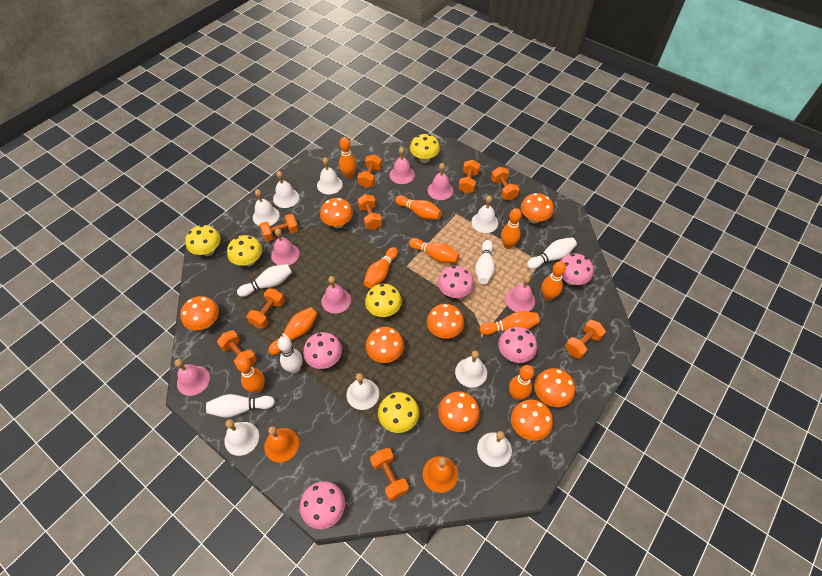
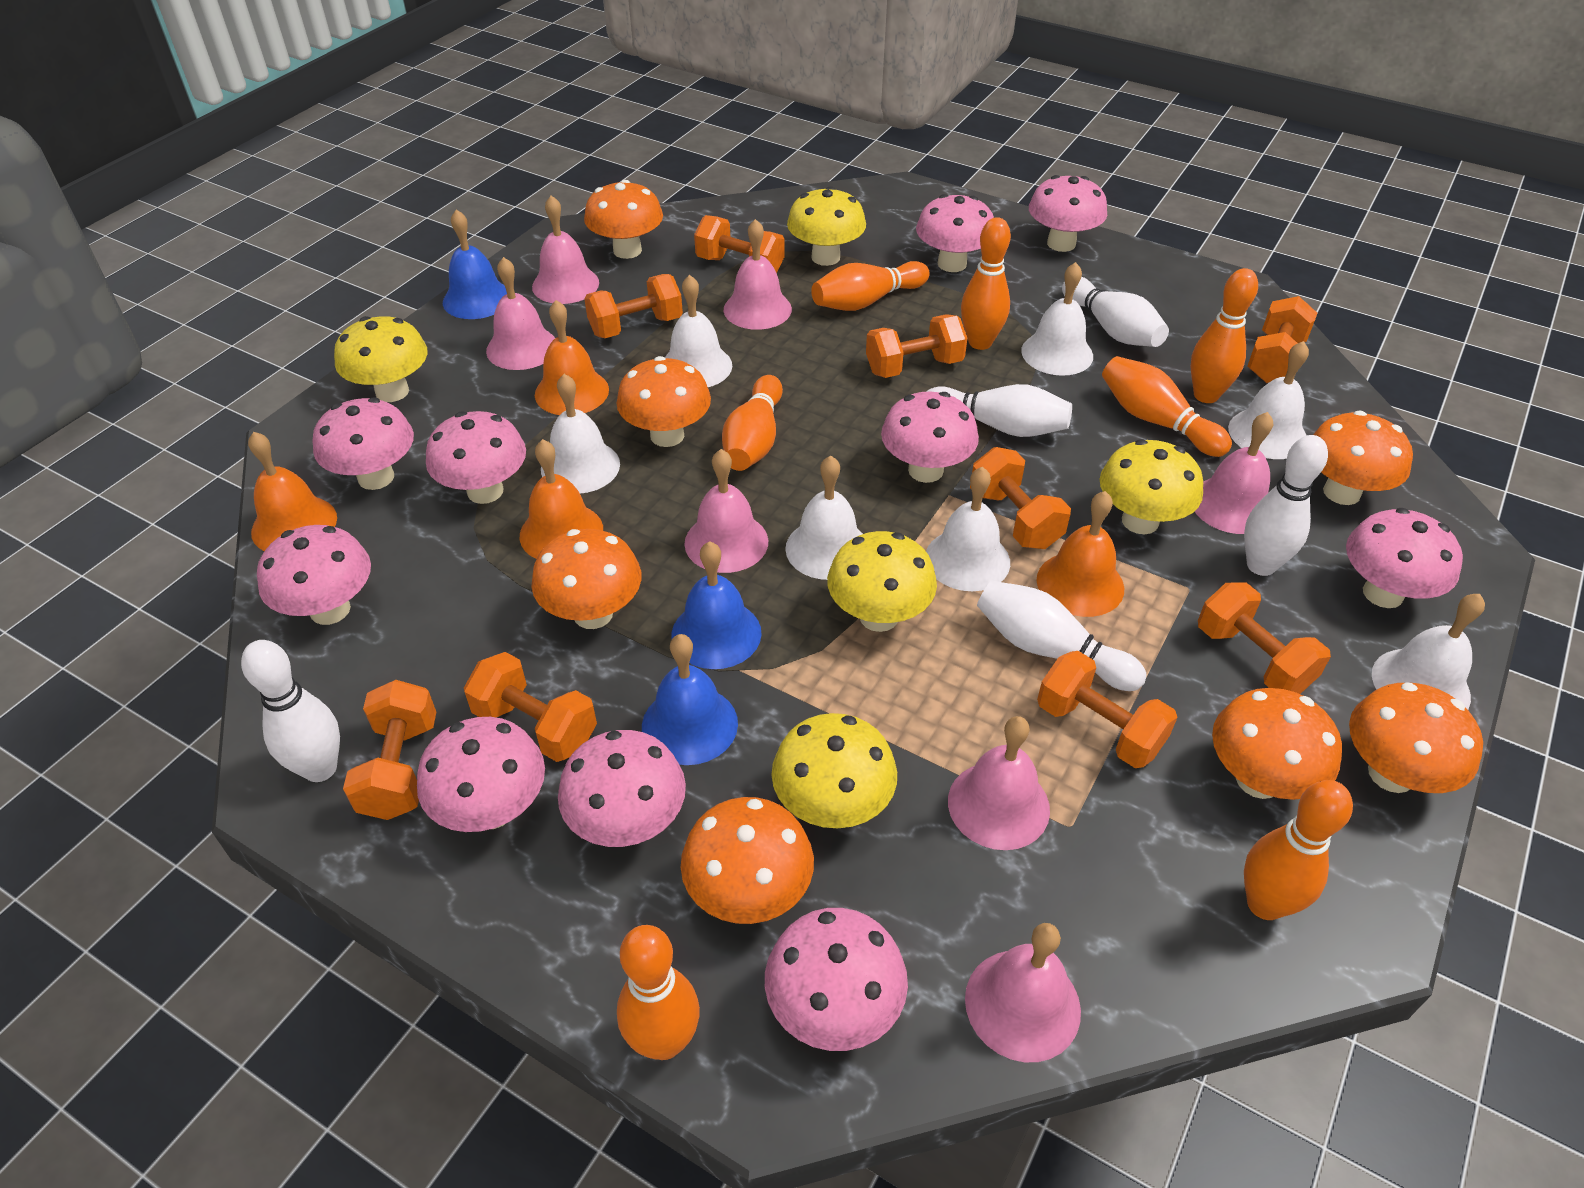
blue bell: 0 -> 3
orange bell: 2 -> 4
orange bowling pin: 10 -> 7
orange mushroom: 8 -> 7
pink bell: 6 -> 7
pink mushroom: 5 -> 10
white bell: 8 -> 7

